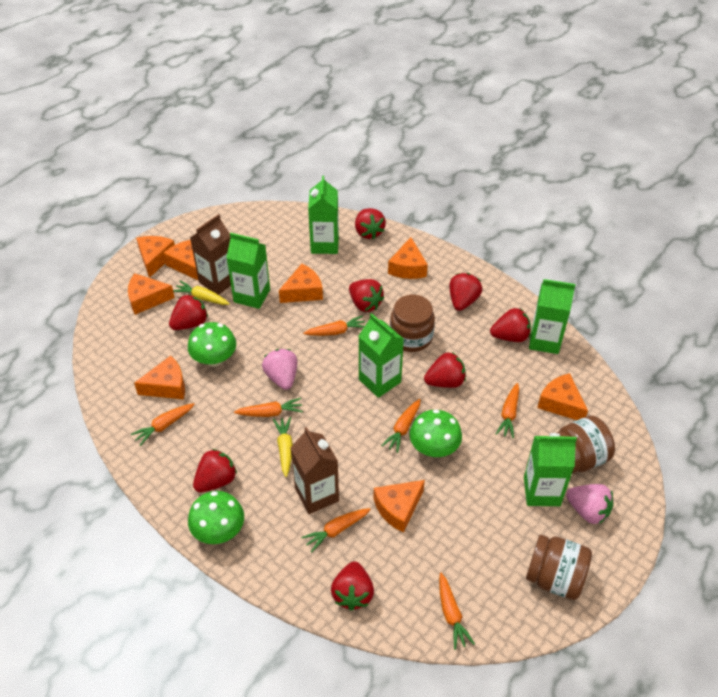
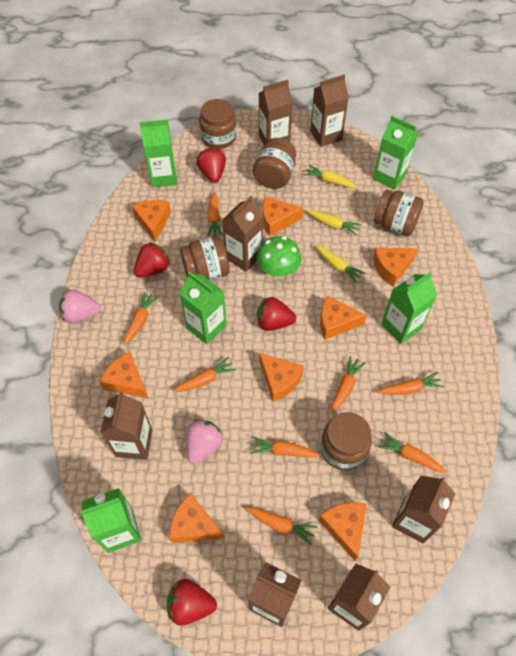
brown carton: 2 -> 7
brown jar: 3 -> 5
green mushroom: 3 -> 1
orange carrot: 7 -> 8
red strawberry: 8 -> 4
yellow carrot: 2 -> 3

